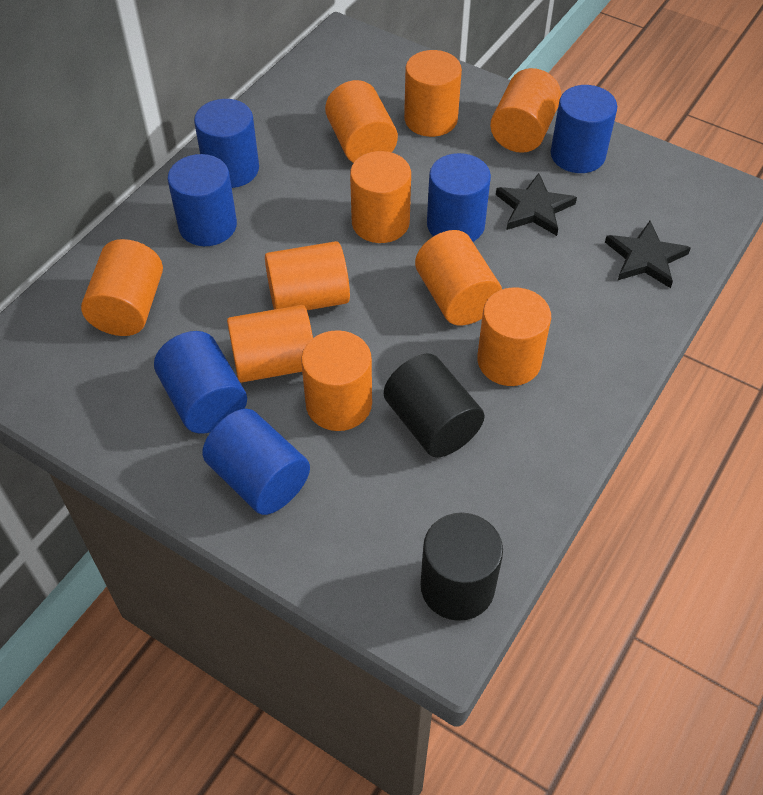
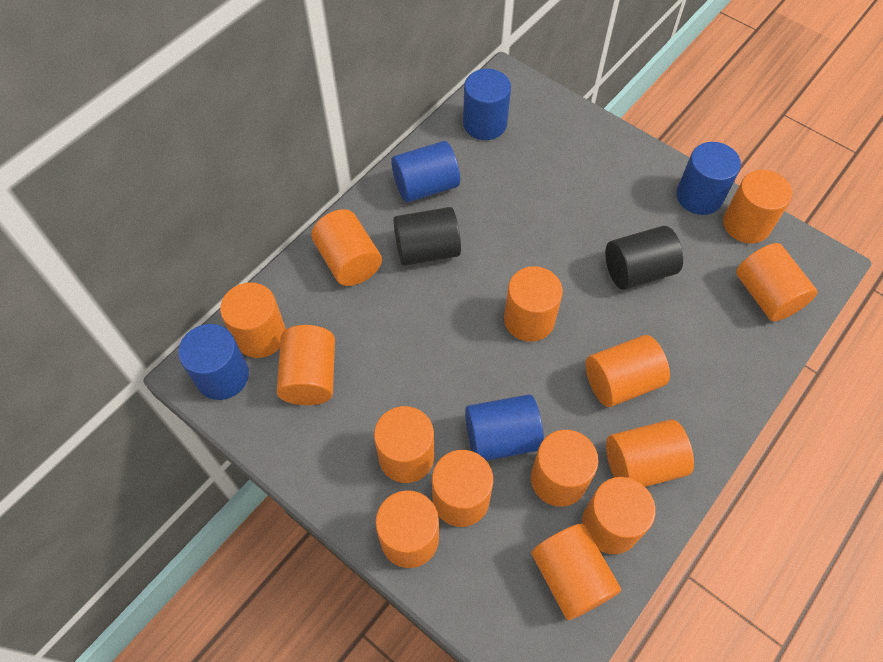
black star: 2 -> 0
blue cylinder: 6 -> 5
orange cylinder: 10 -> 14

